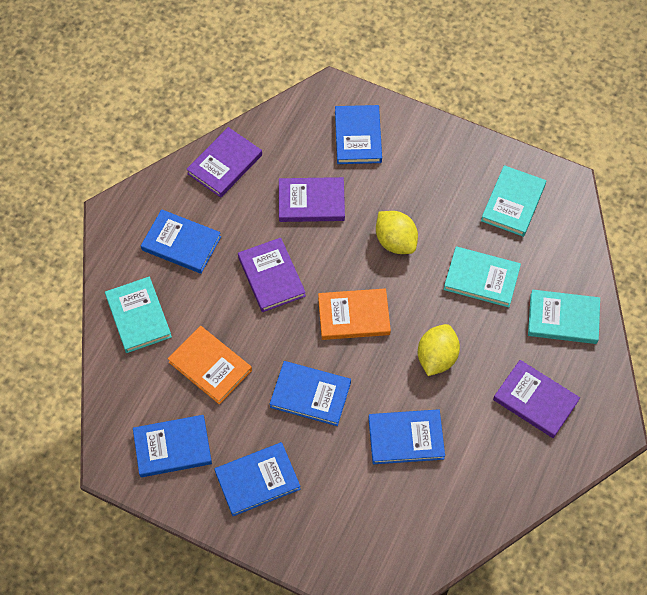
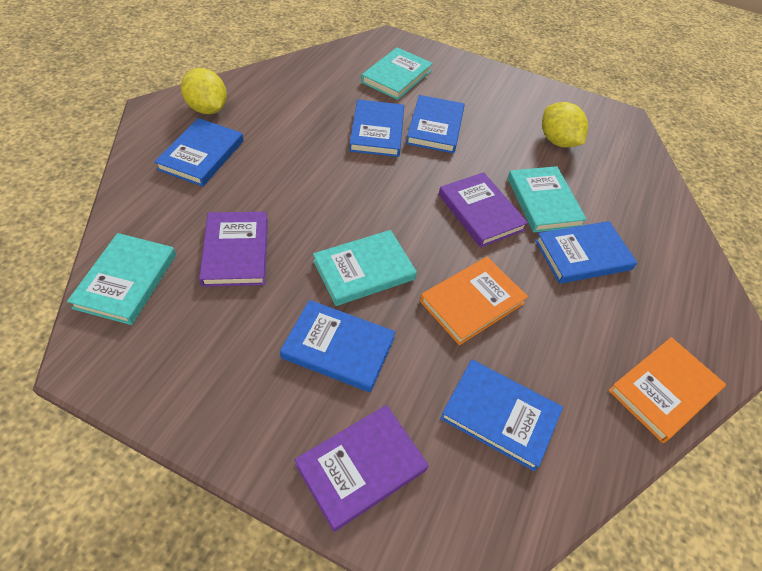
purple book: 4 -> 3

